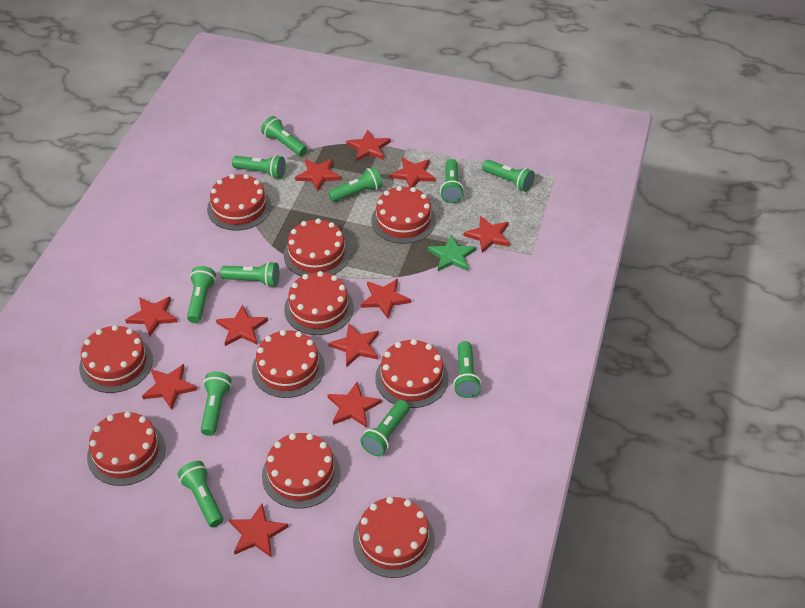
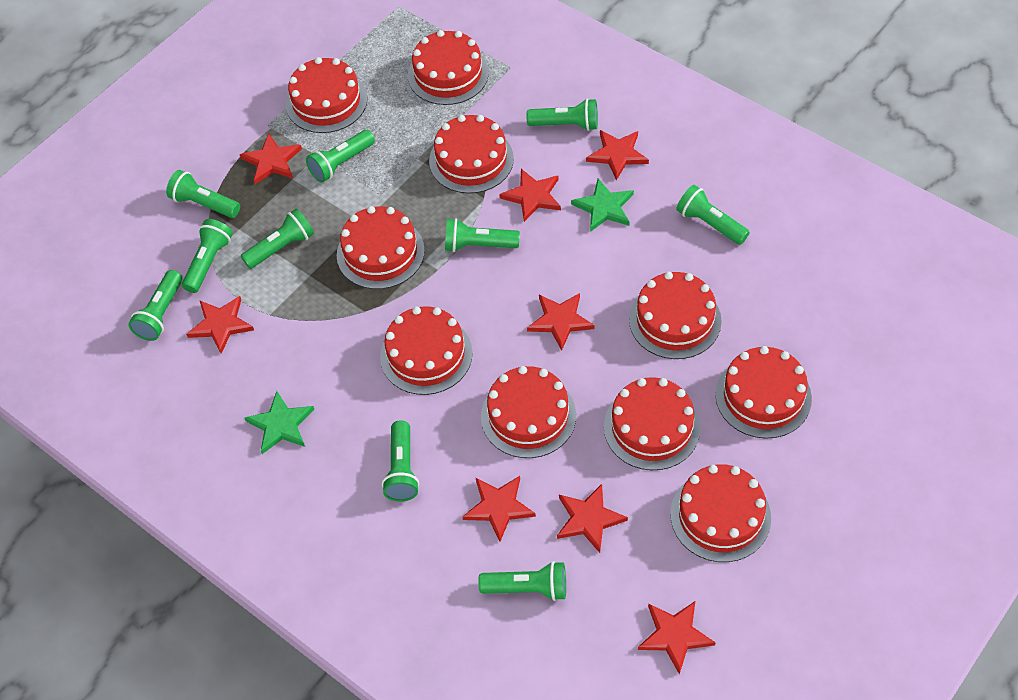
green flashlight: 11 -> 10
green star: 1 -> 2
red star: 11 -> 8

